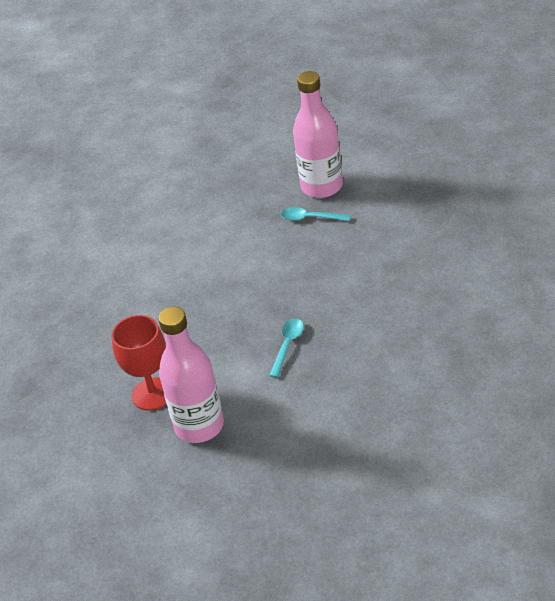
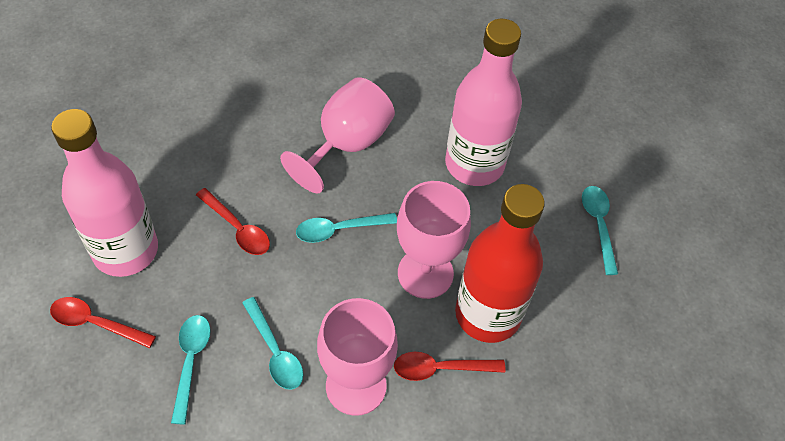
pink goblet: 0 -> 3
red bottle: 0 -> 1
red goblet: 1 -> 0
red spoon: 0 -> 3
turquoise spoon: 2 -> 4

